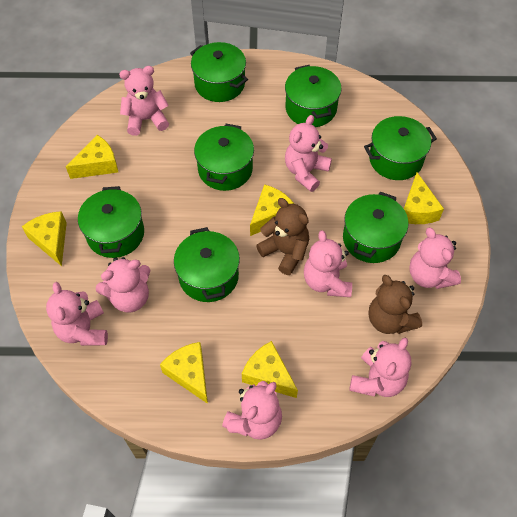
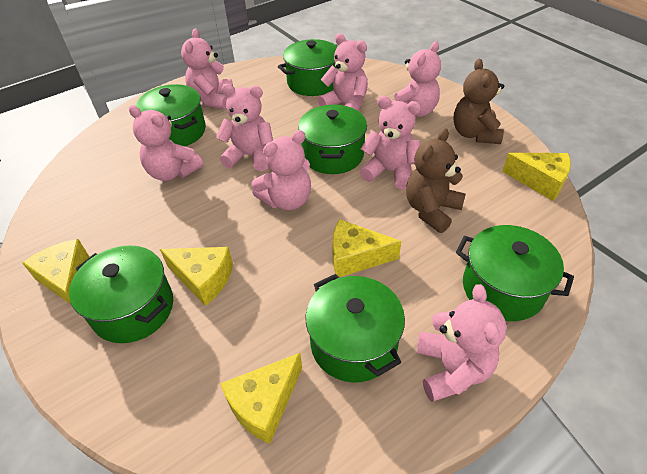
green pot: 7 -> 6
yellow cheese: 6 -> 5

